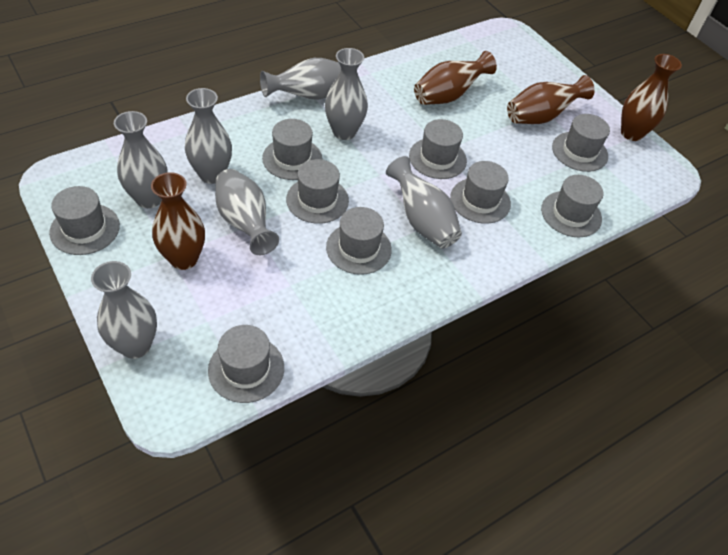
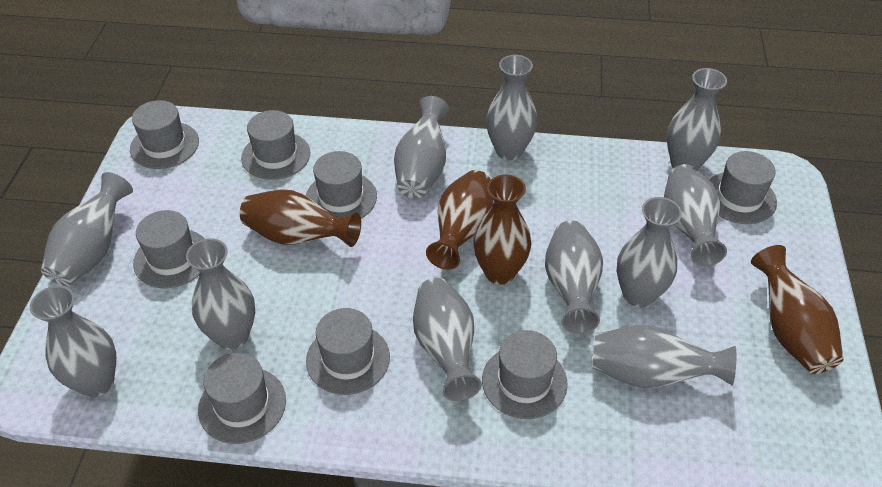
grey hat: 9 -> 8
grey vase: 7 -> 11

